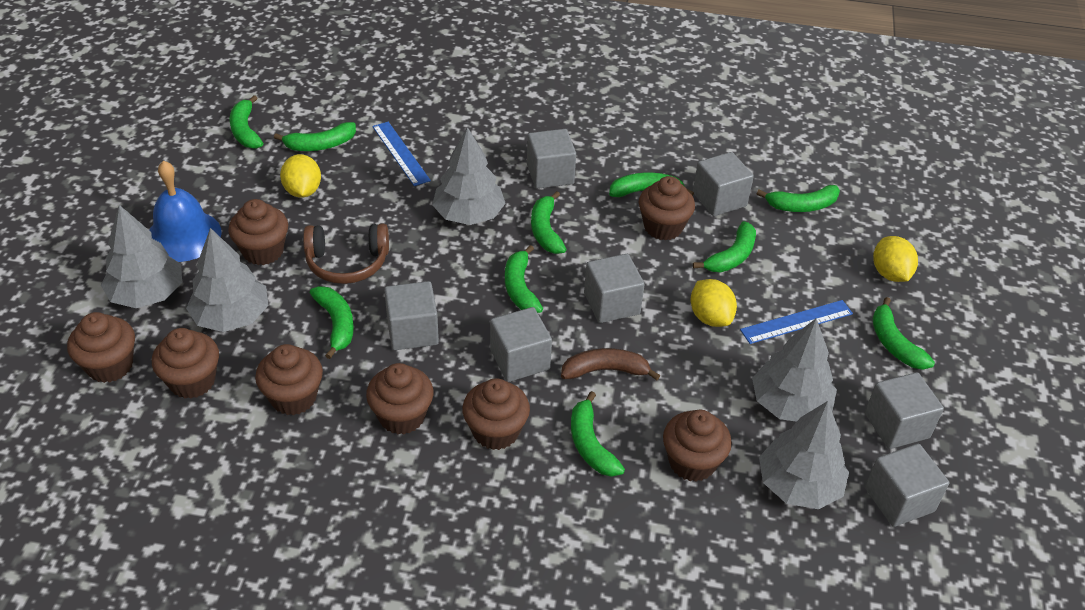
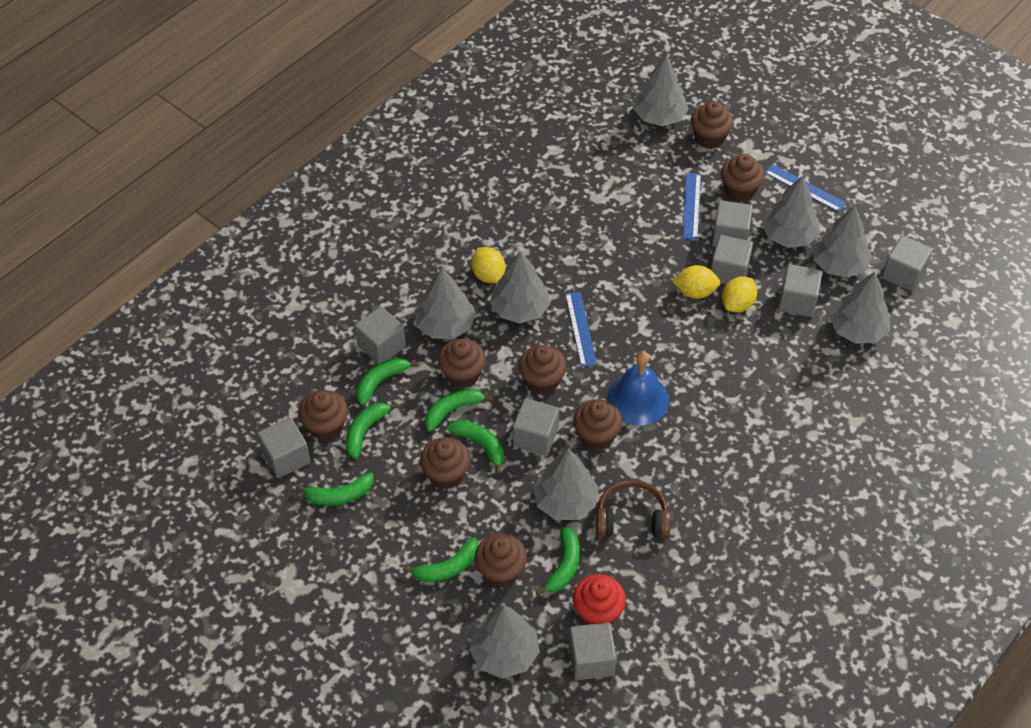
blue ruler: 2 -> 3
brown banana: 1 -> 0
green banana: 10 -> 7
grey cube: 7 -> 8
grey tree: 5 -> 8
red cupcake: 0 -> 1

